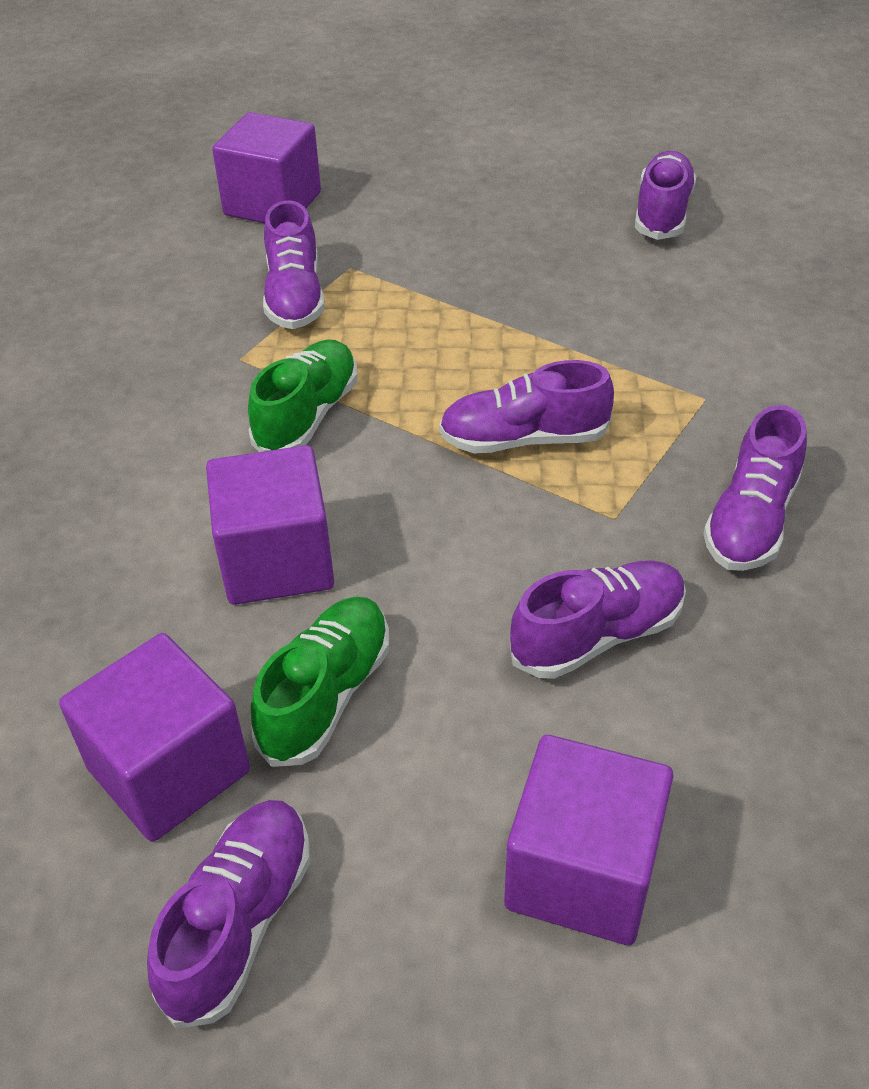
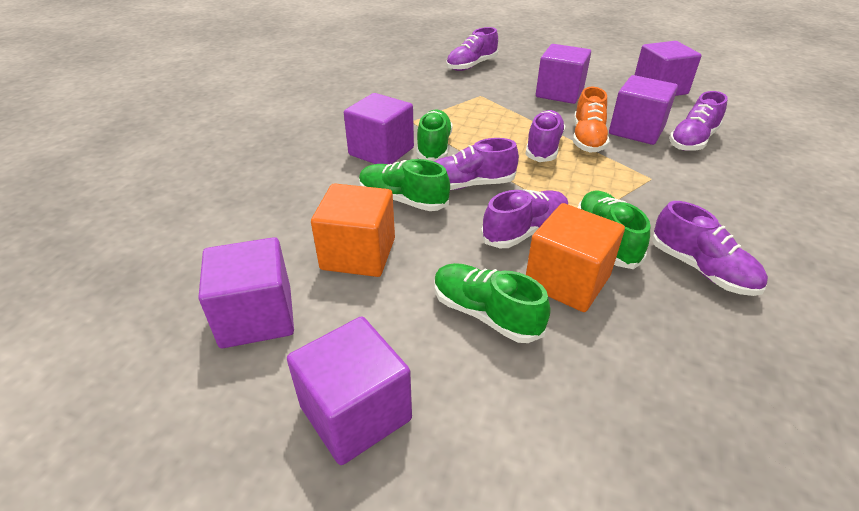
green shoe: 2 -> 4
orange cube: 0 -> 2
orange shoe: 0 -> 1
purple cube: 4 -> 6

